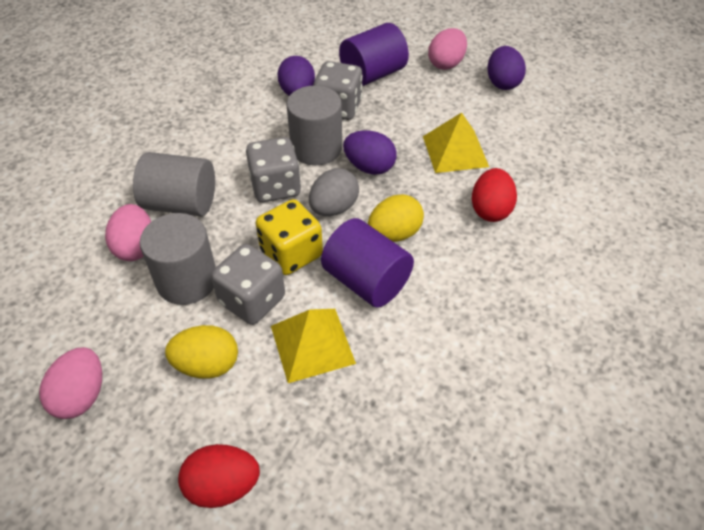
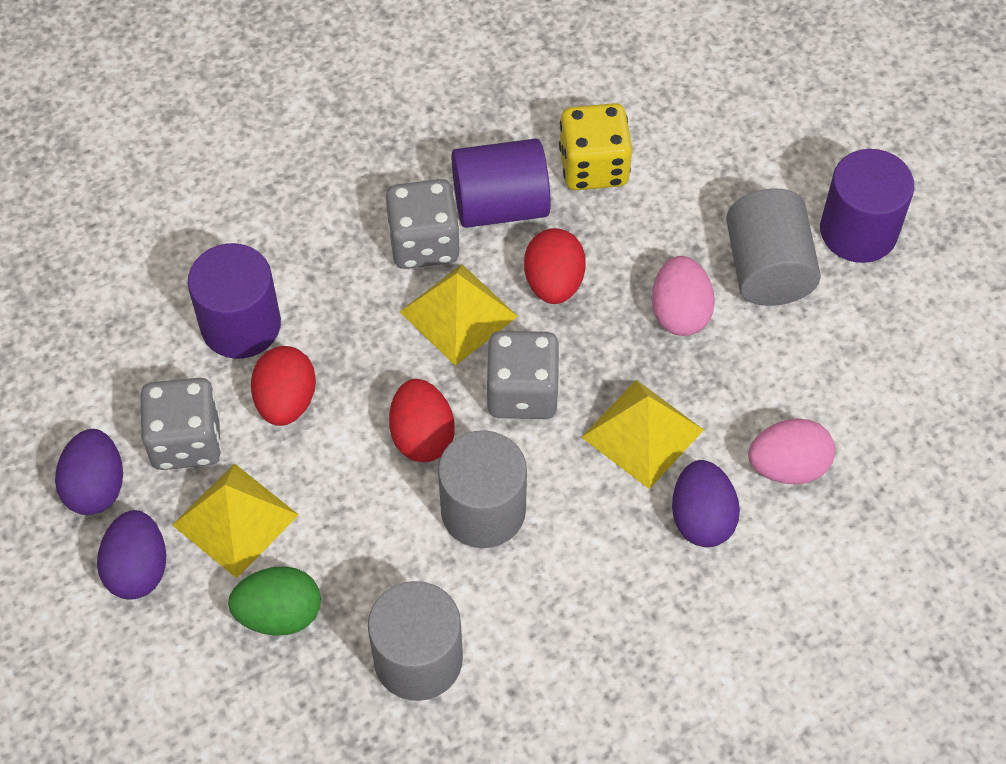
green egg: 0 -> 1
grey egg: 1 -> 0
pink egg: 3 -> 2
purple cylinder: 2 -> 3
red egg: 2 -> 3
yellow egg: 2 -> 0
yellow pyramid: 2 -> 3

